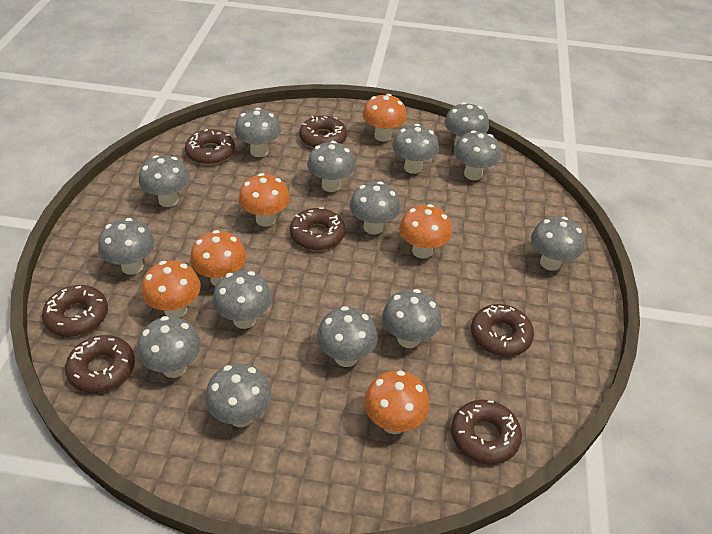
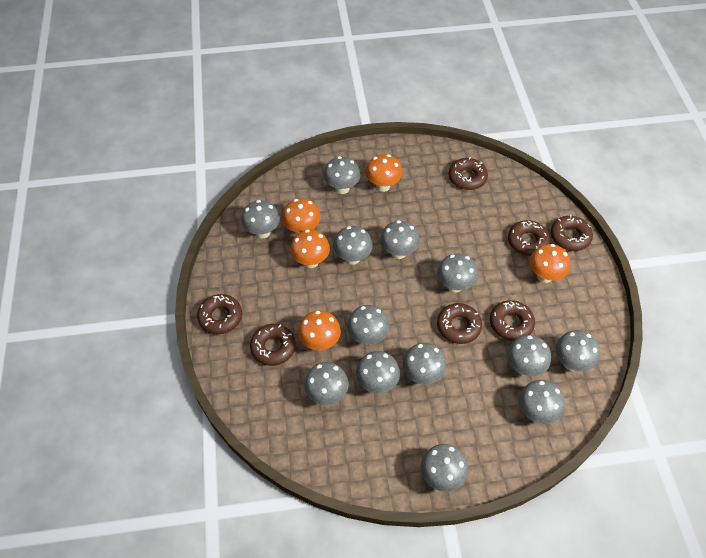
grey mushroom: 14 -> 13
orange mushroom: 6 -> 5

